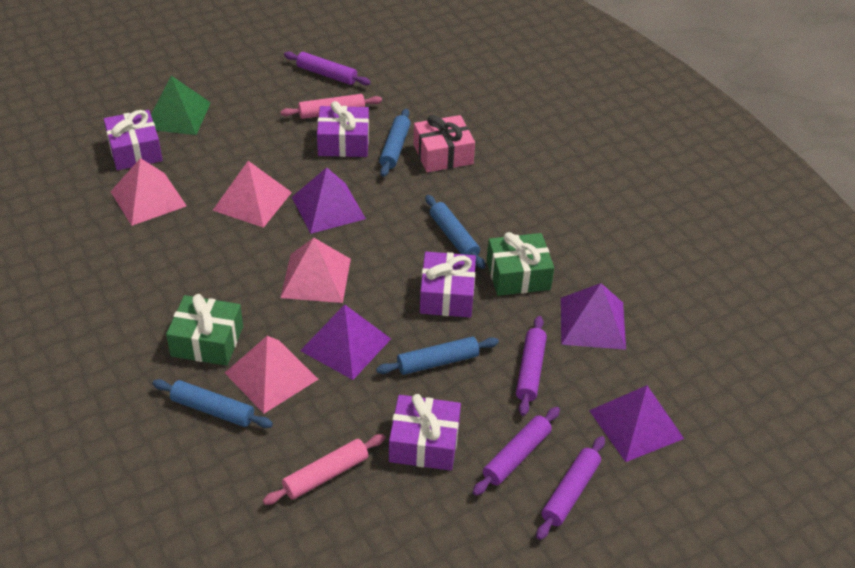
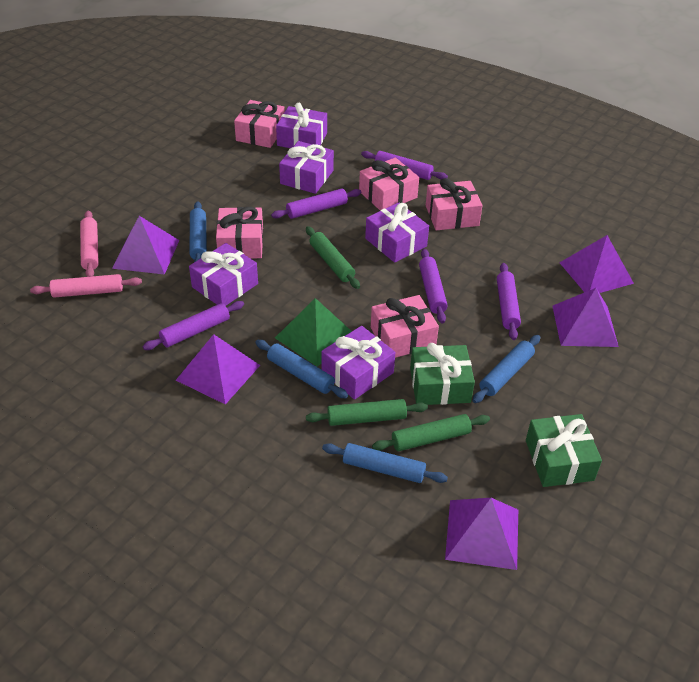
green rolling pin: 0 -> 3
pink gift: 1 -> 5
pink pyramid: 4 -> 0
purple gift: 4 -> 5
purple pyramid: 4 -> 5
purple rolling pin: 4 -> 5

